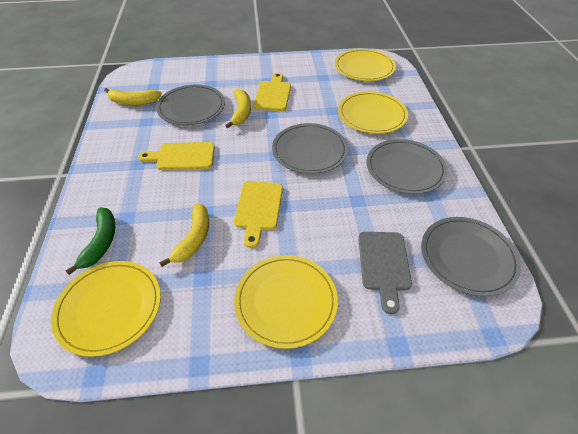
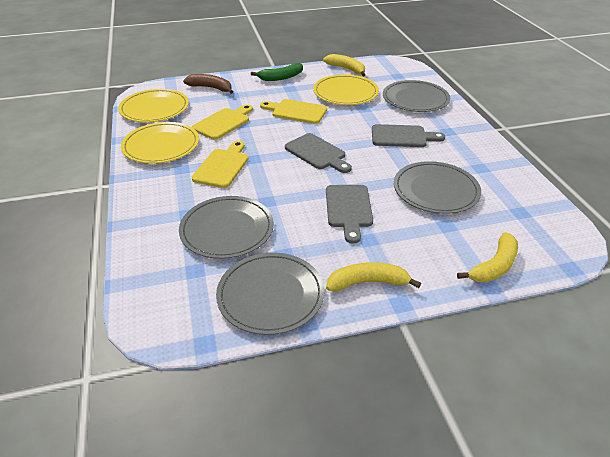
brown banana: 0 -> 1
grey cutting board: 1 -> 3
yellow plate: 4 -> 3

